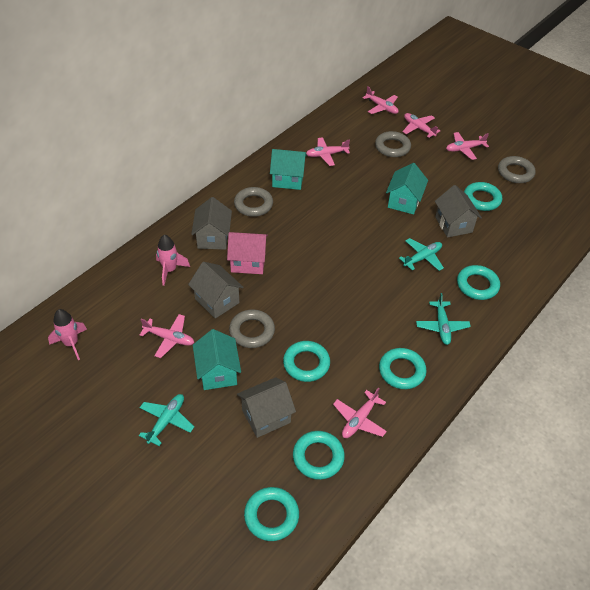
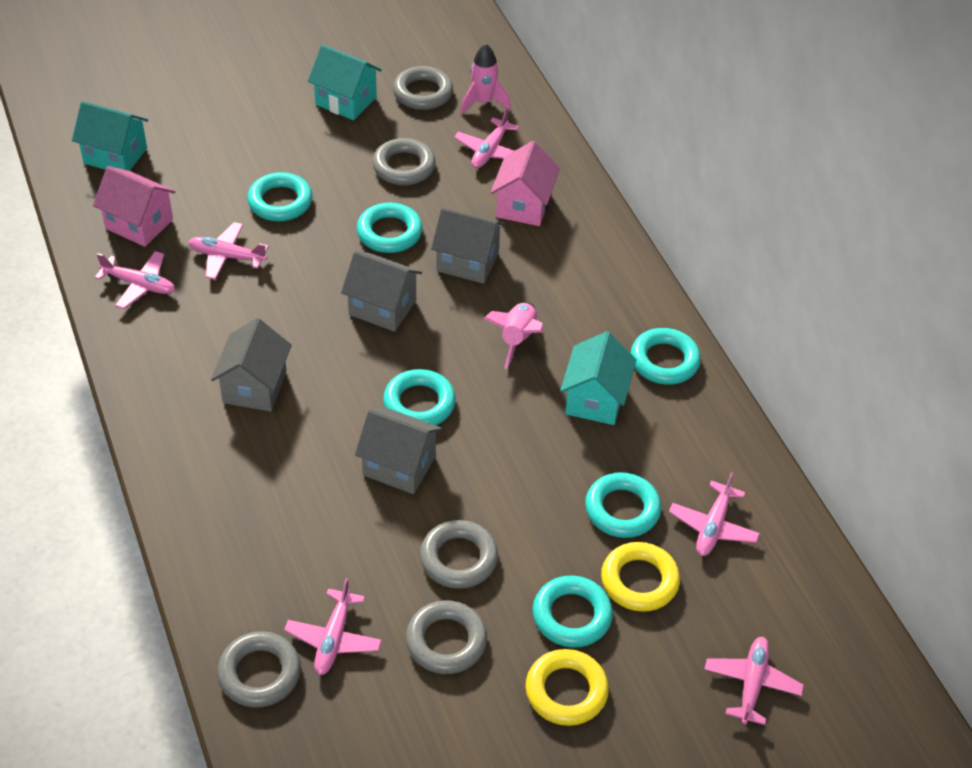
grey ring: 4 -> 5
pink house: 1 -> 2
turquoise plane: 3 -> 0
yellow ring: 0 -> 2

